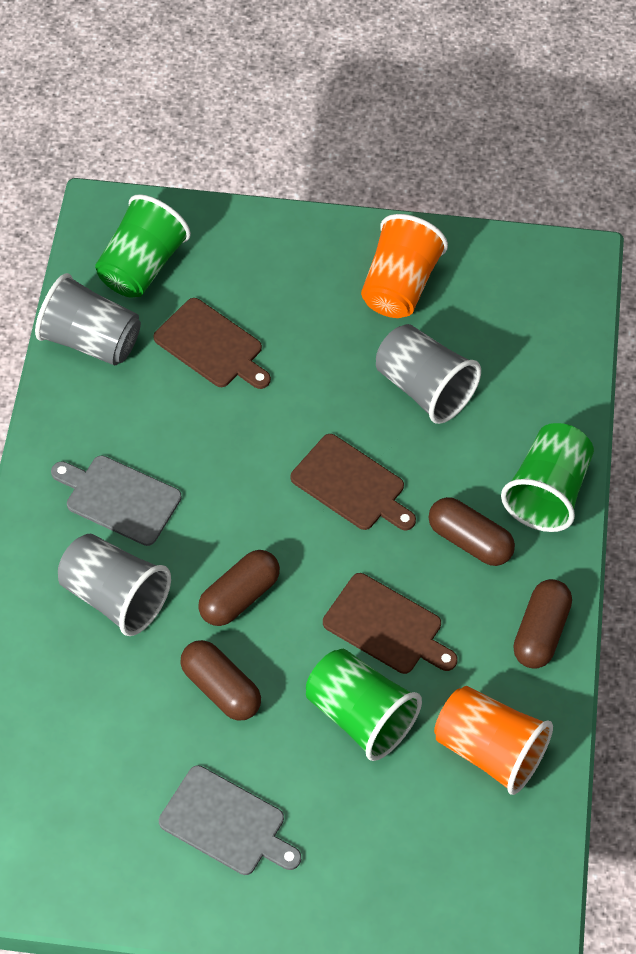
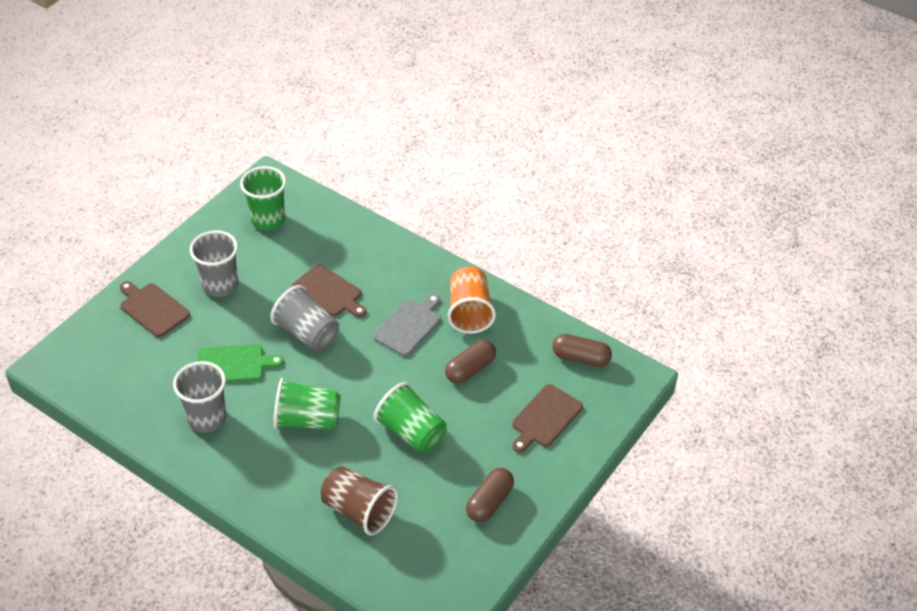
brown capsule: 4 -> 3
brown cup: 0 -> 1
green cutting board: 0 -> 1
grey cutting board: 2 -> 1
orange cup: 2 -> 1

